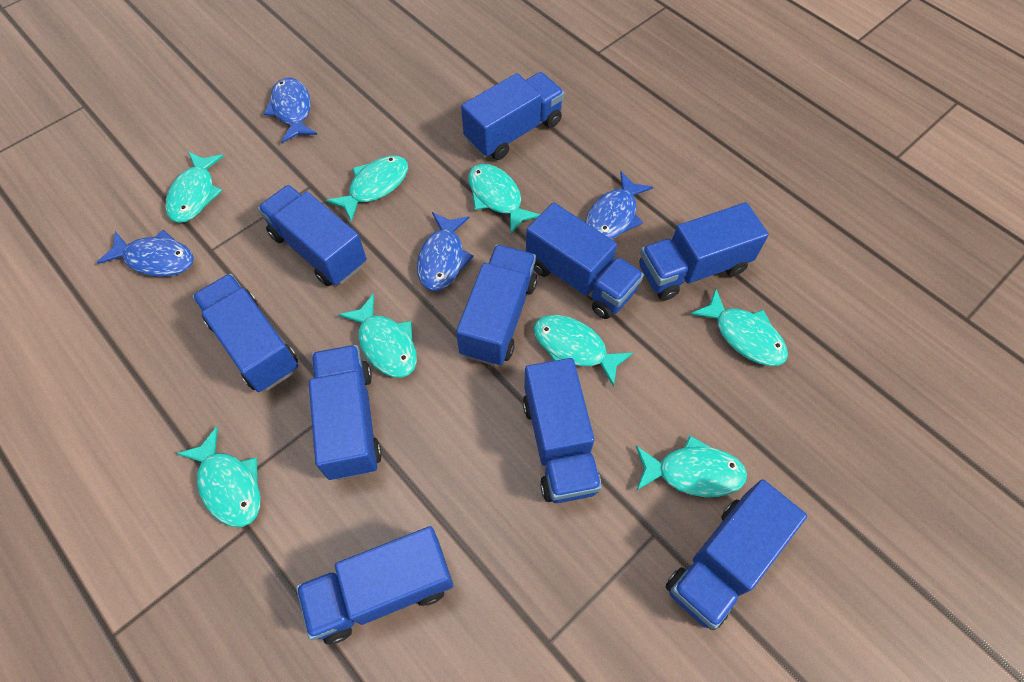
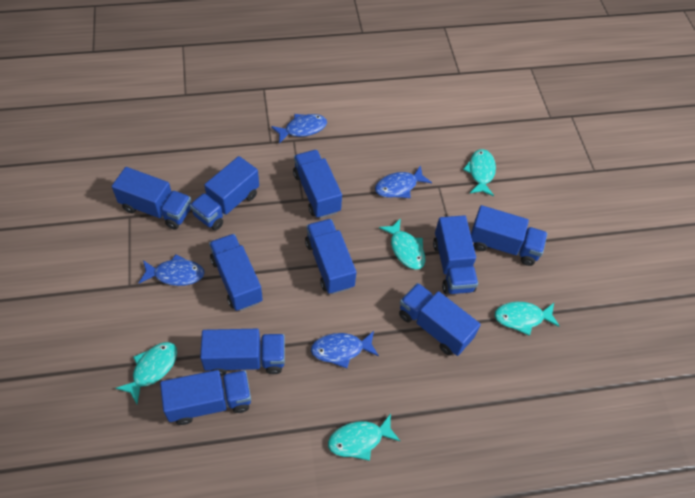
turquoise fish: 8 -> 5

